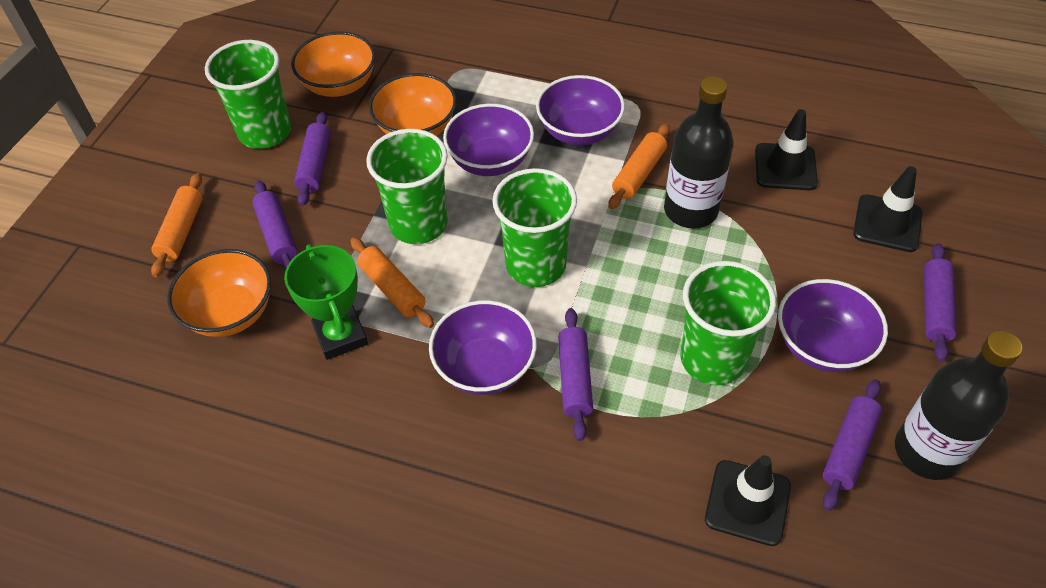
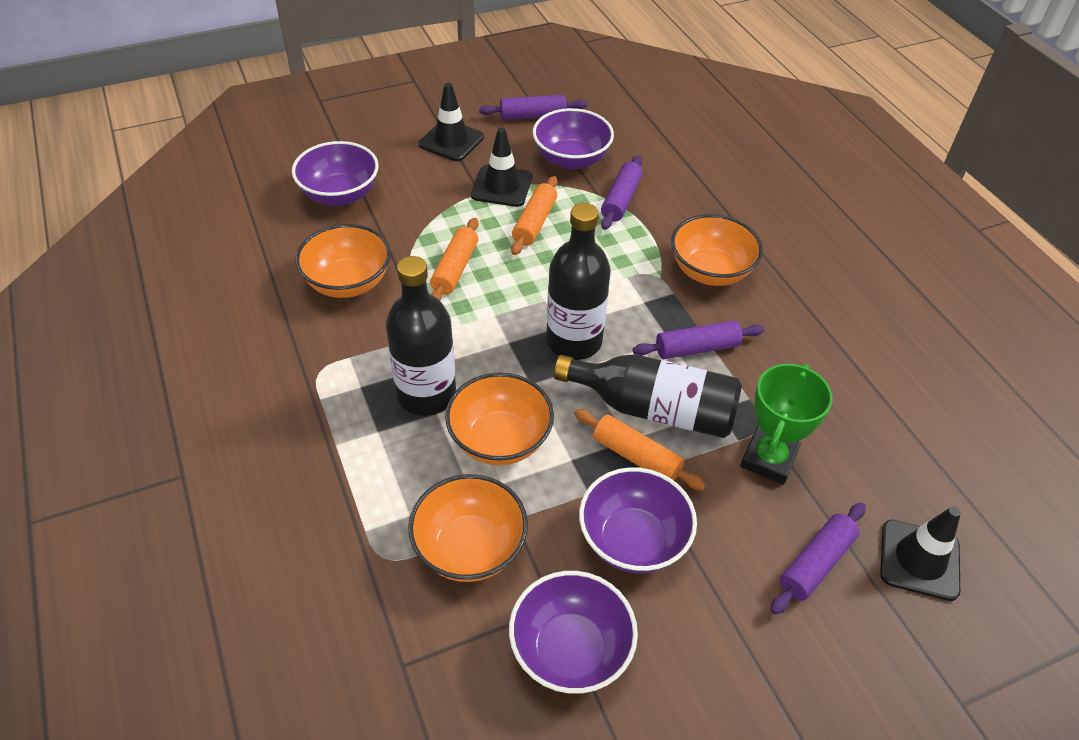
black bottle: 2 -> 3
green cup: 4 -> 0
orange bowl: 3 -> 4
purple rolling pin: 5 -> 4

